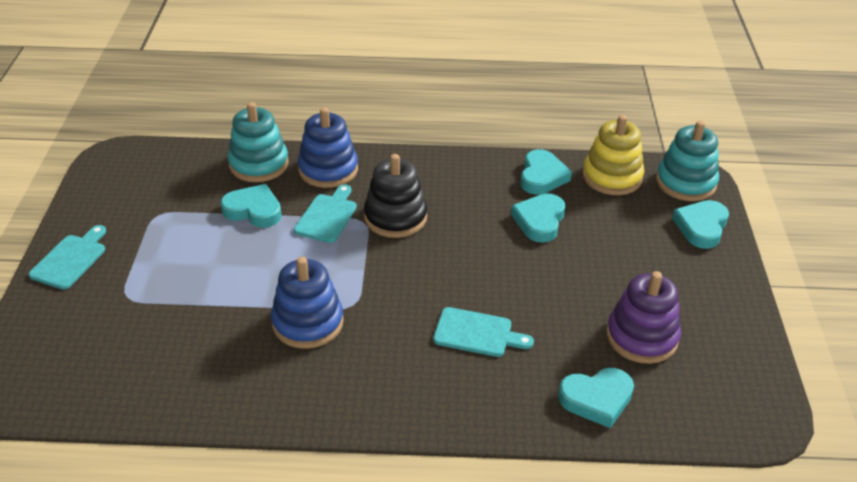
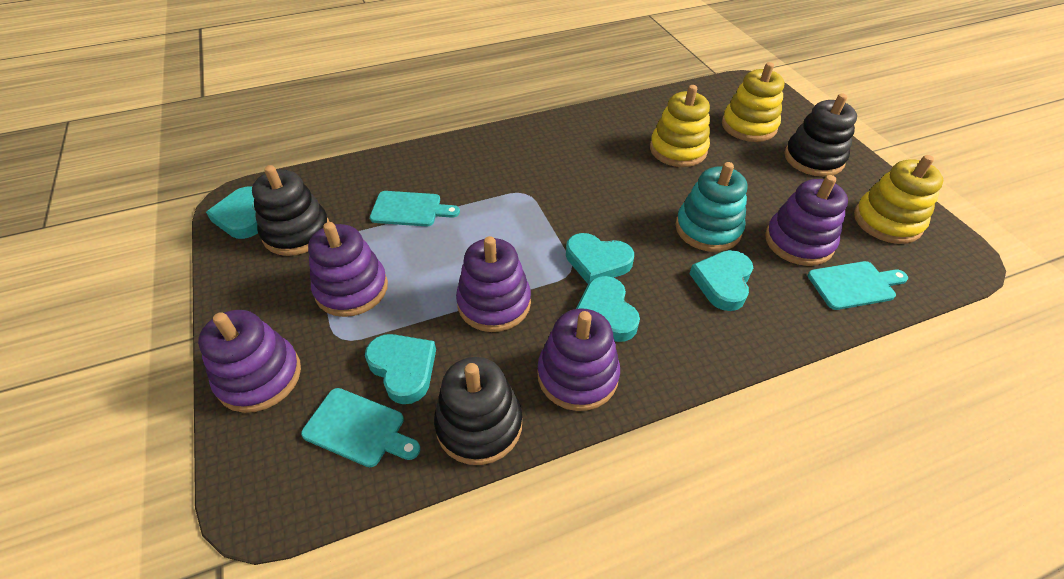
black stacking toy: 1 -> 3
blue stacking toy: 2 -> 0
purple stacking toy: 1 -> 5
turquoise stacking toy: 2 -> 1
yellow stacking toy: 1 -> 3

